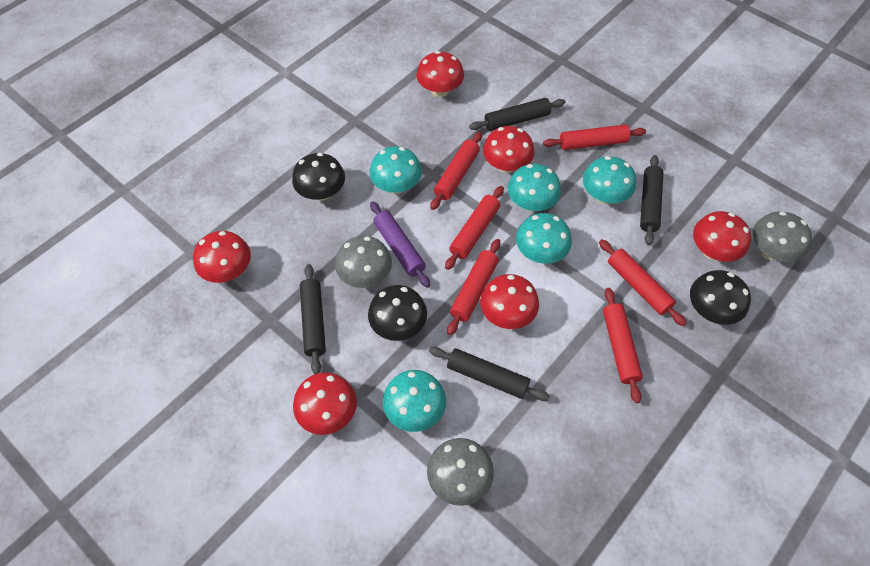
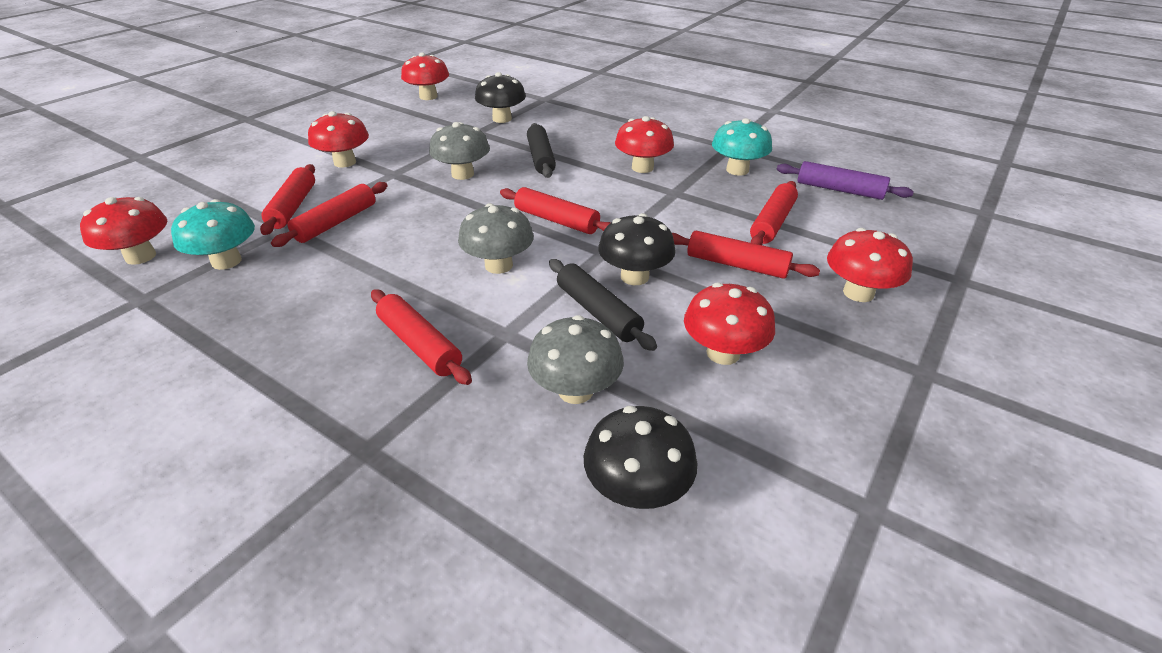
black rolling pin: 4 -> 2
turquoise mushroom: 5 -> 2

